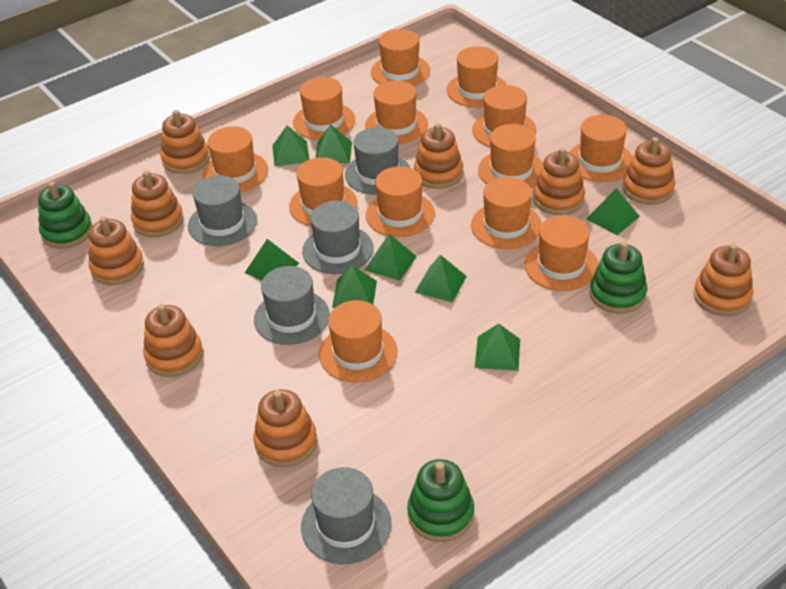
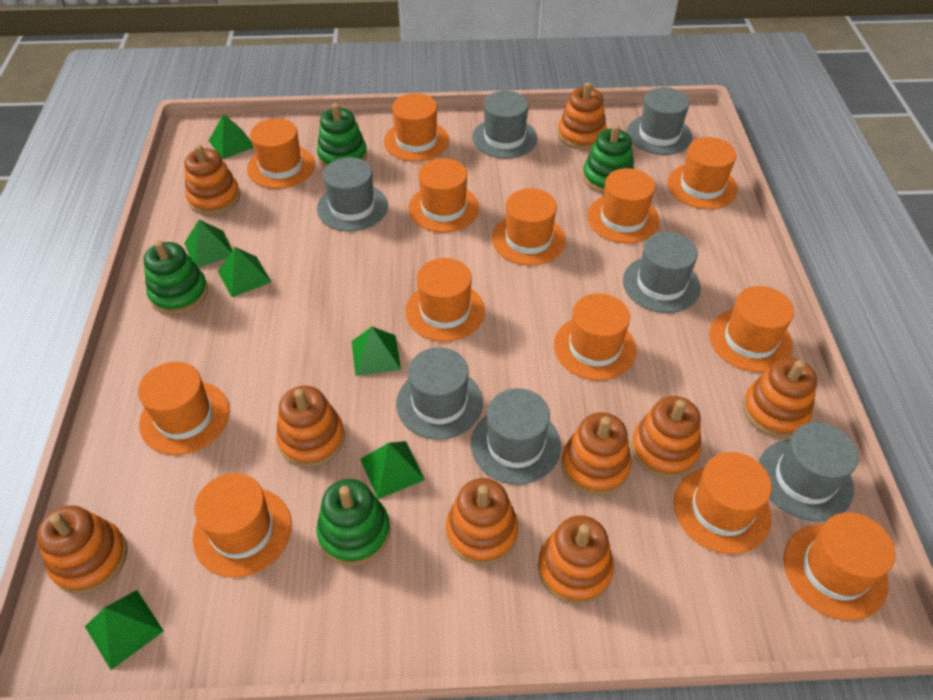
green pyramid: 8 -> 6
green stacking toy: 3 -> 4
grey hat: 5 -> 7

